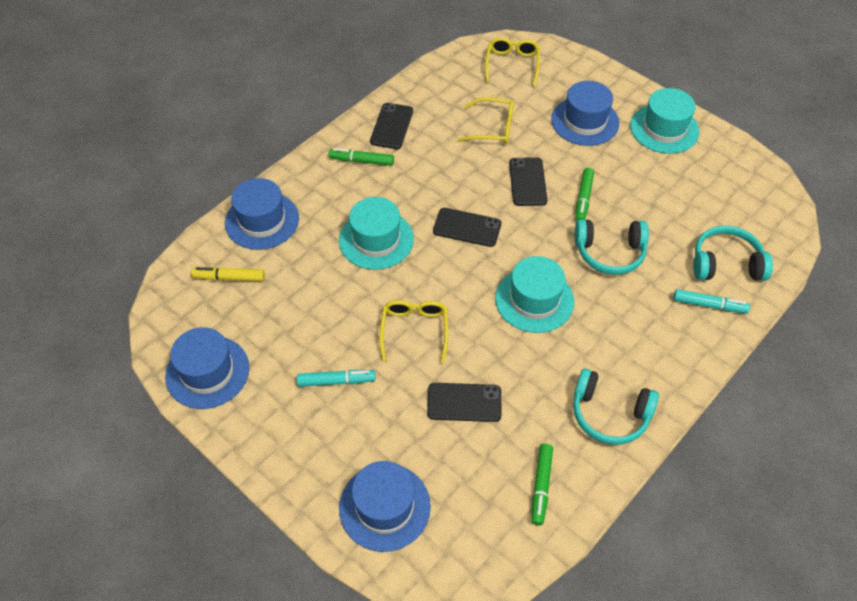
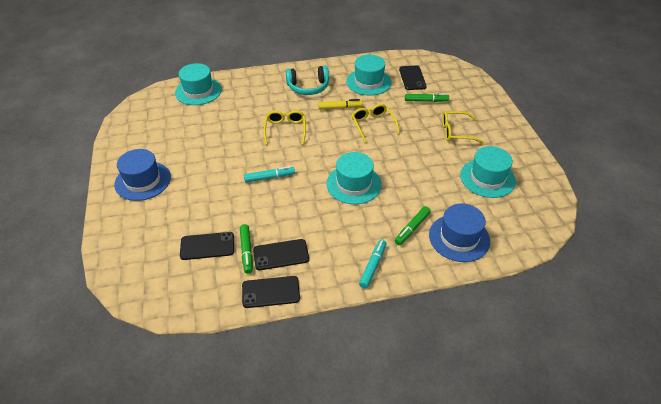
blue hat: 4 -> 2
turquoise hat: 3 -> 4
turquoise headphones: 3 -> 1

